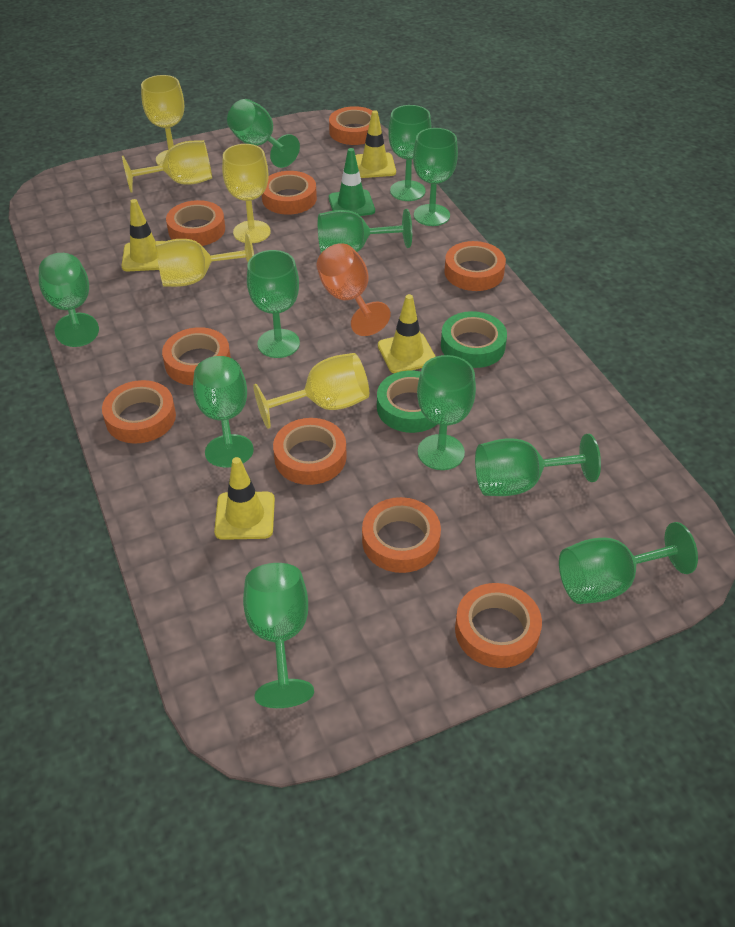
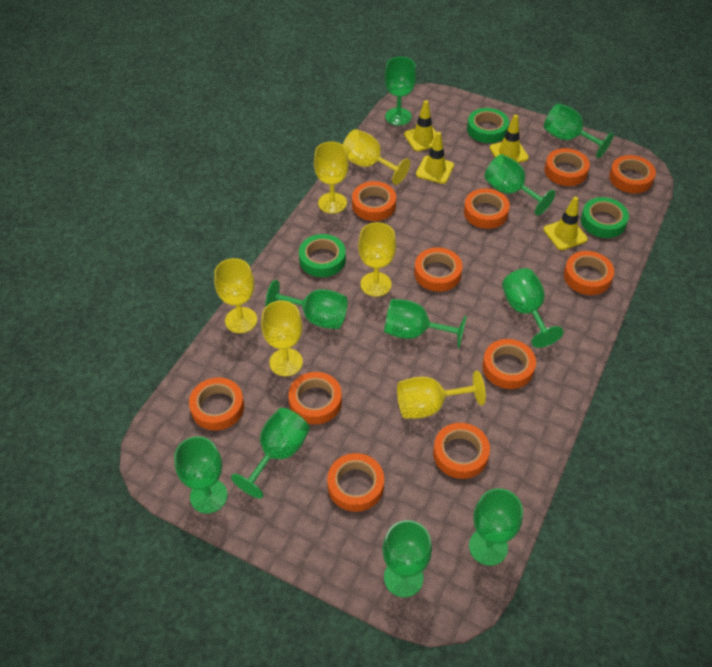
green goblet: 11 -> 10
green tape: 2 -> 3
green traffic cone: 1 -> 0
orange goblet: 1 -> 0
orange tape: 9 -> 11
yellow goblet: 5 -> 6

